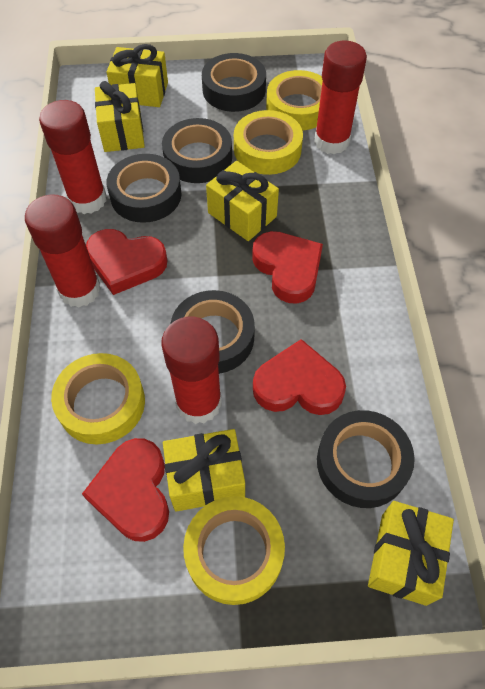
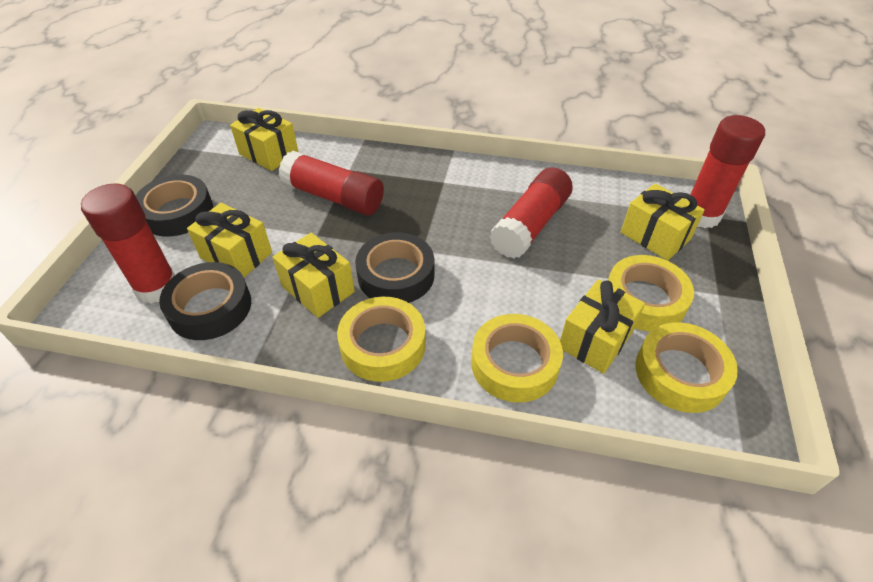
black tape: 5 -> 3
red heart: 4 -> 0

